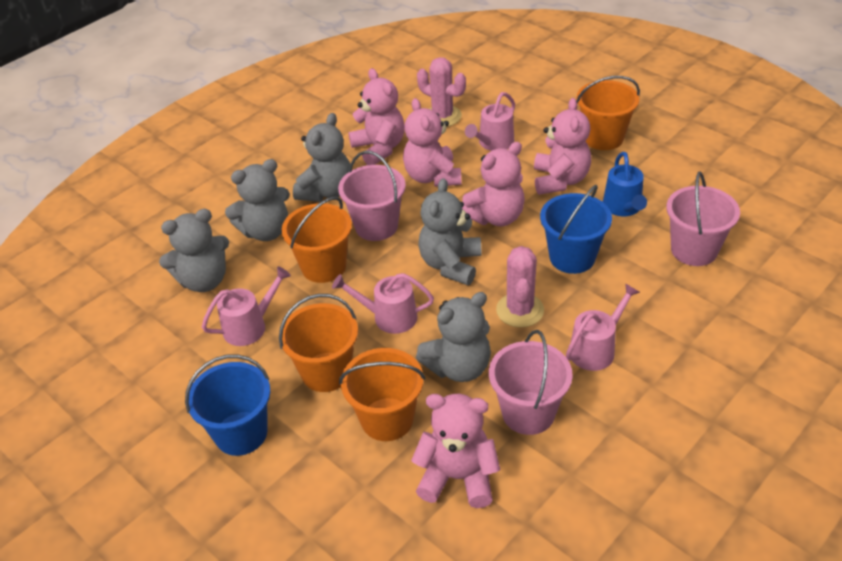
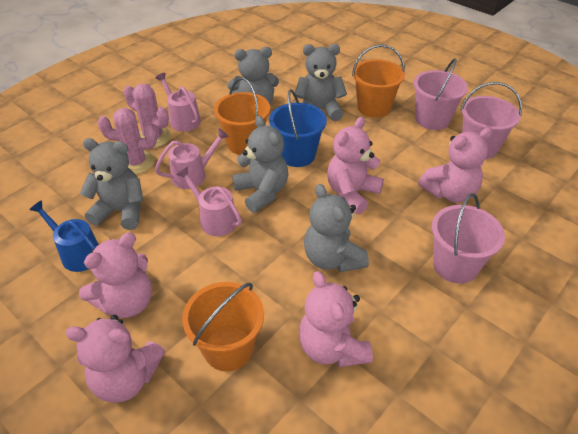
blue bucket: 2 -> 1
orange bucket: 4 -> 3
pink watering can: 4 -> 3

